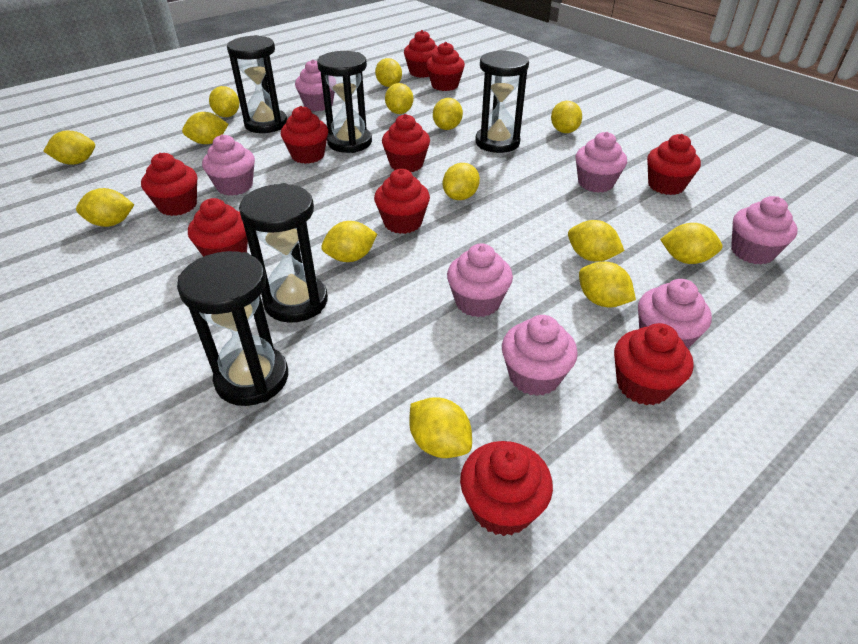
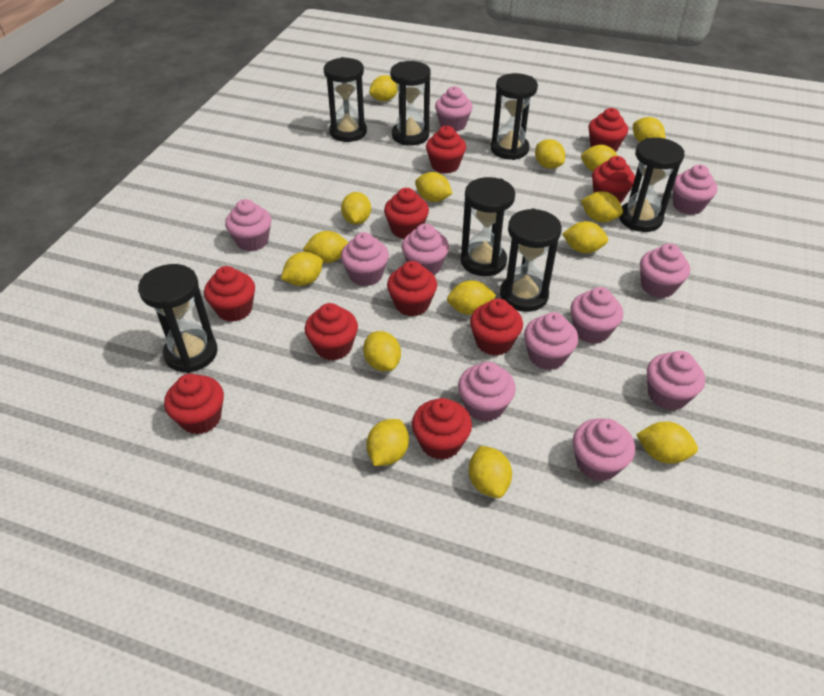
black hourglass: 5 -> 7
pink cupcake: 7 -> 11
yellow lemon: 14 -> 15

